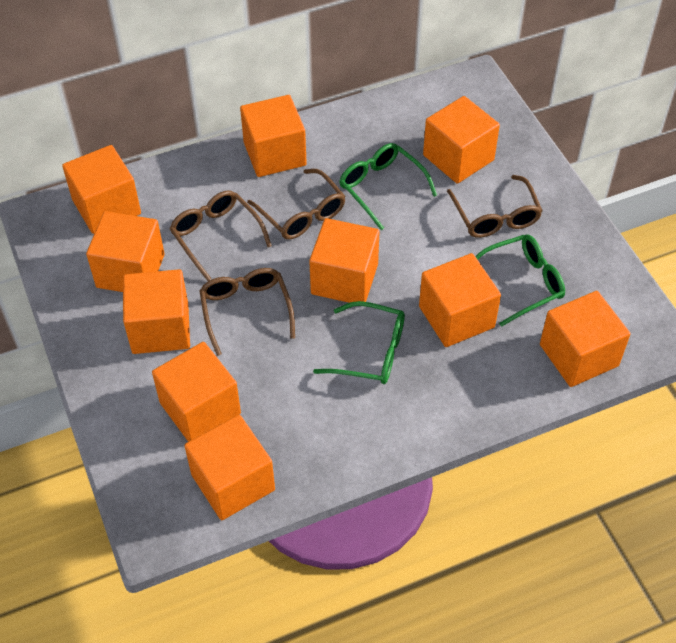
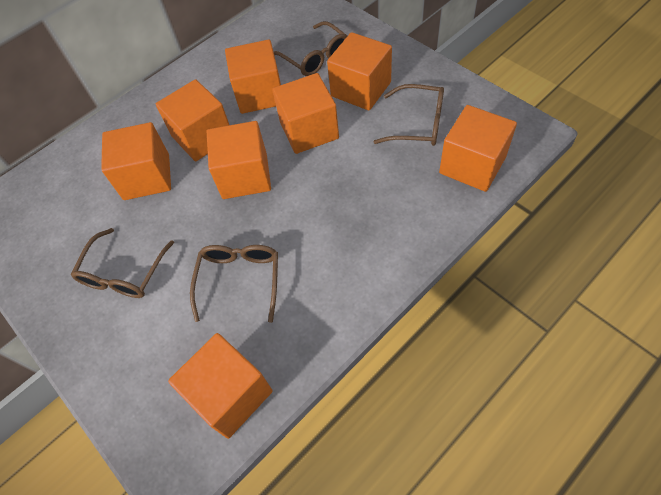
green glasses: 3 -> 0
orange cube: 10 -> 8

